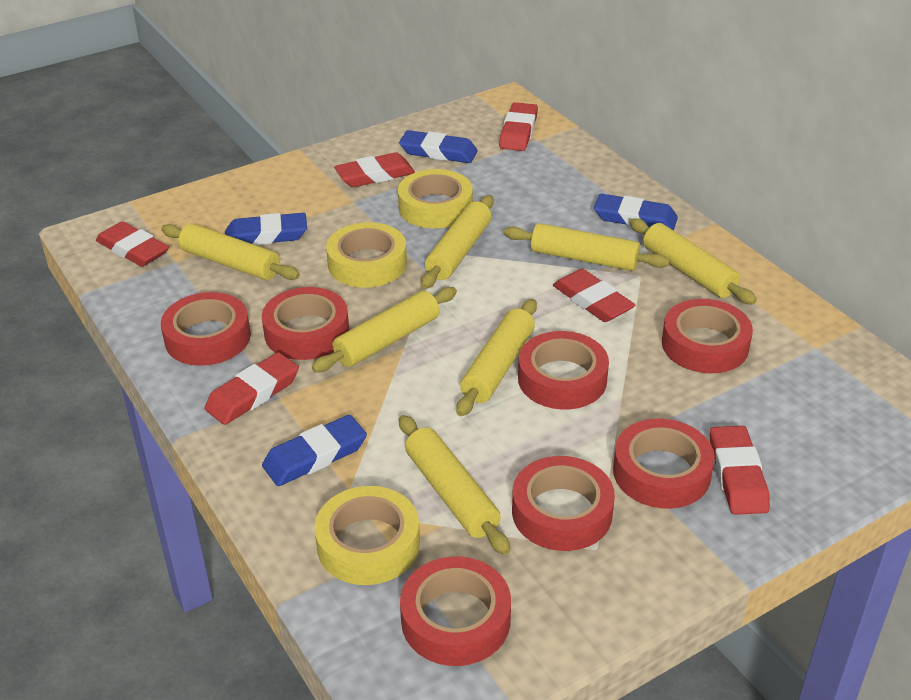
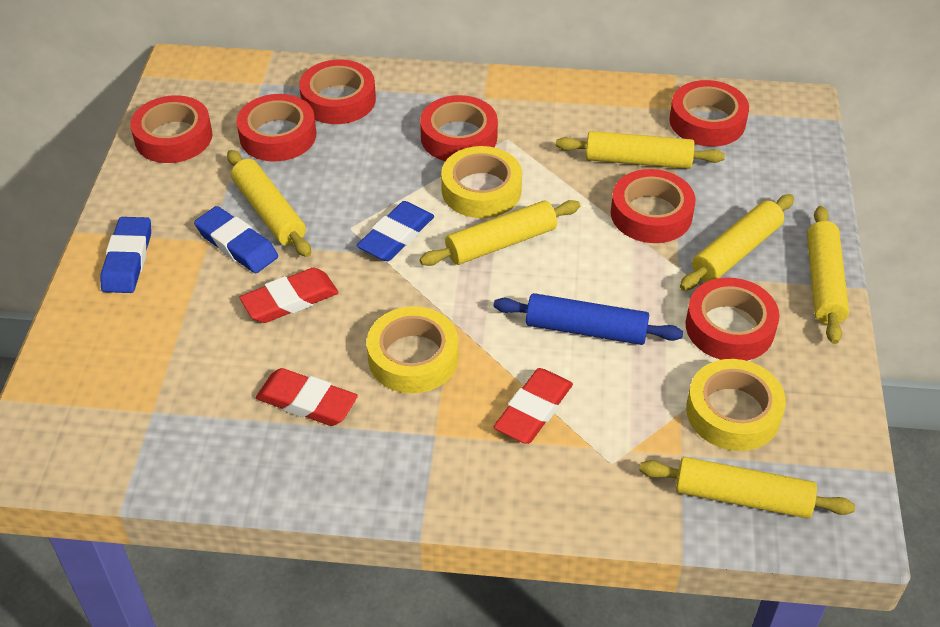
blue eraser: 4 -> 3
blue rolling pin: 0 -> 1
red eraser: 6 -> 3
yellow rolling pin: 7 -> 6

